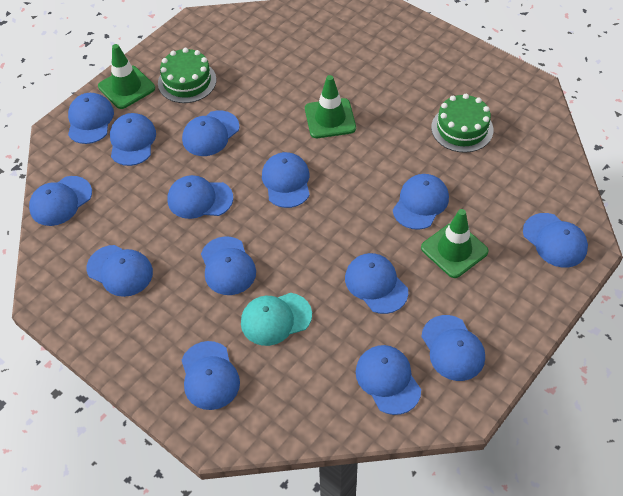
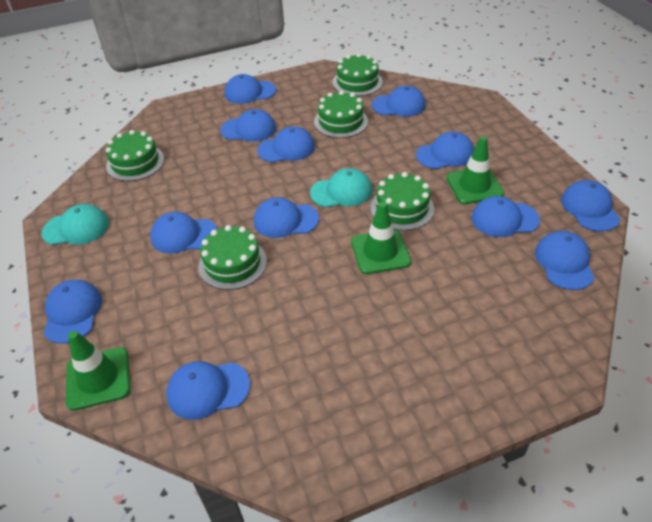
blue cap: 14 -> 12
green cake: 2 -> 5
turquoise cap: 1 -> 2

